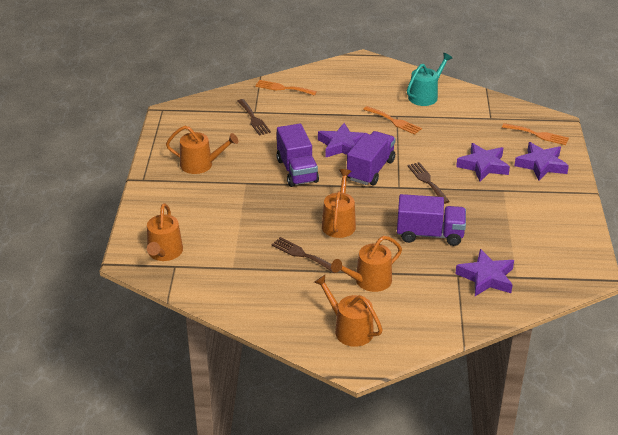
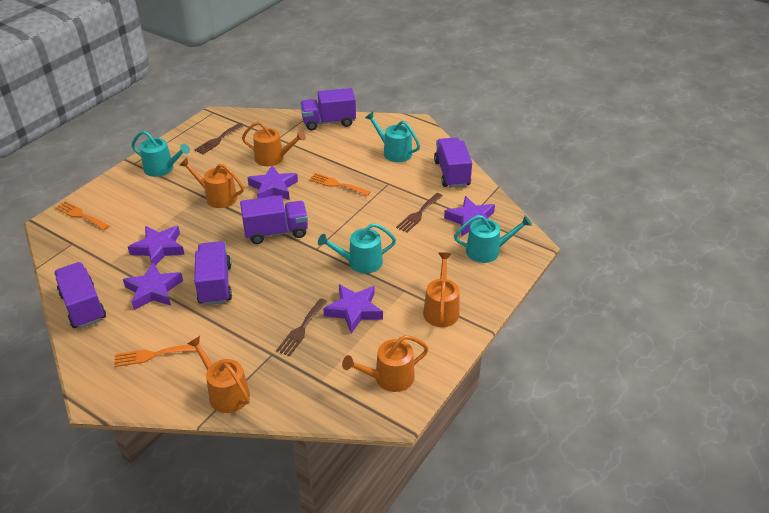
purple star: 4 -> 5
purple truck: 3 -> 5
turquoise watering can: 1 -> 4

